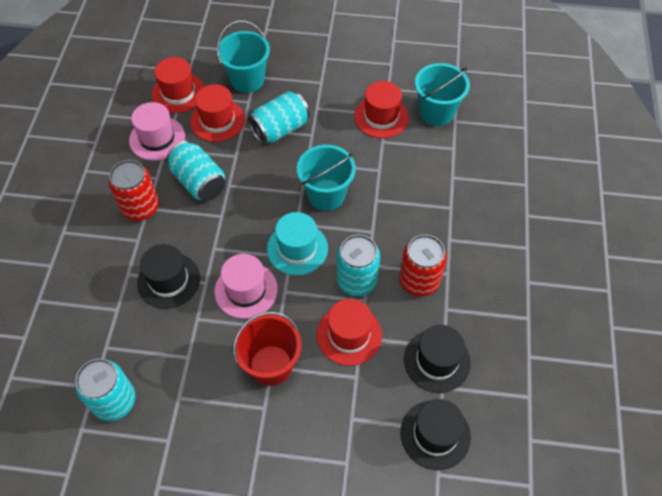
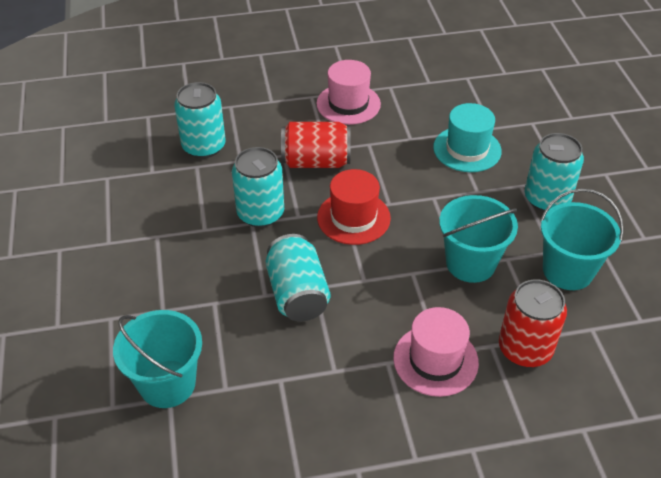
black hat: 3 -> 0
red bucket: 1 -> 0
red hat: 4 -> 1

